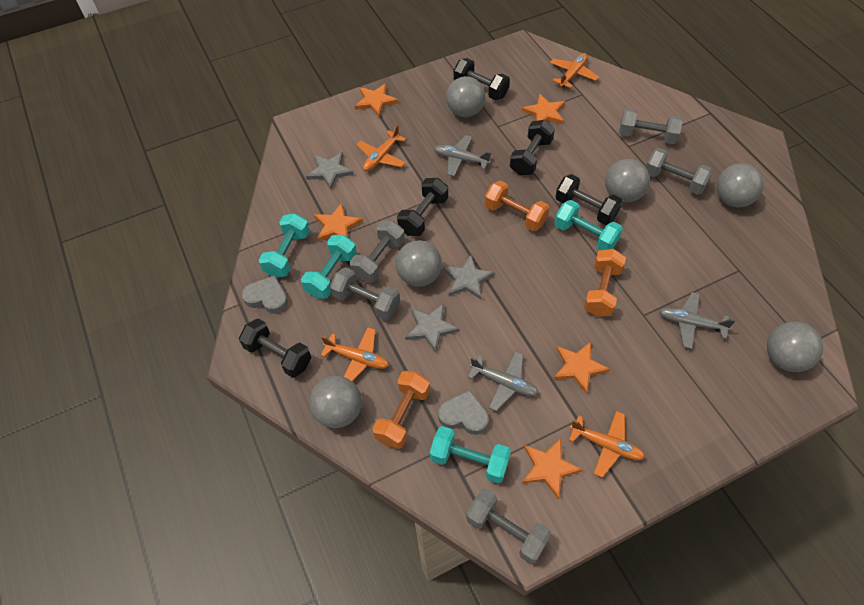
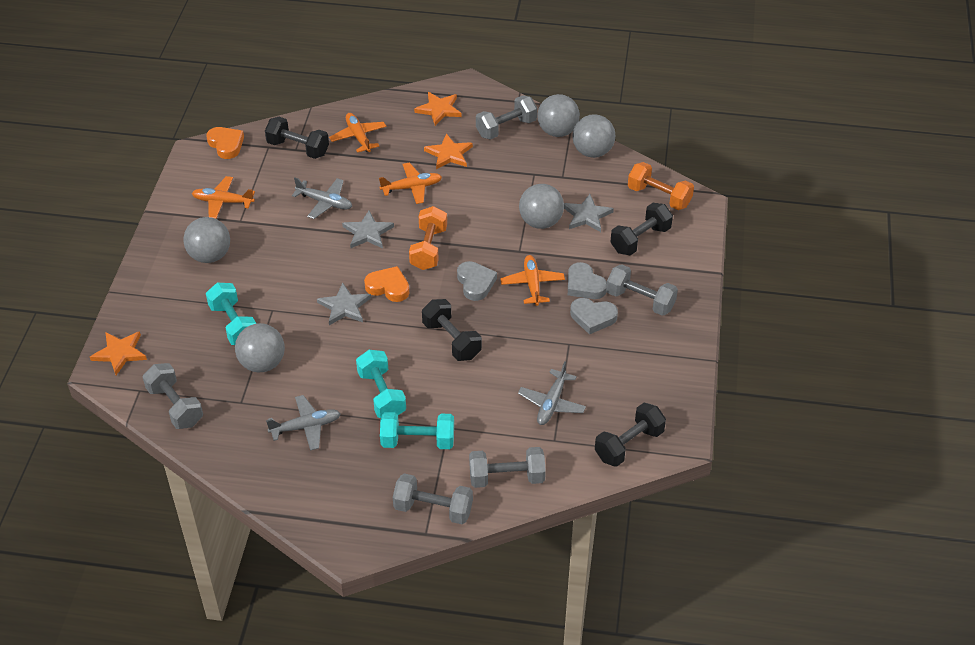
black dumbbell: 5 -> 4
grey ball: 6 -> 5
grey heart: 2 -> 3
orange dumbbell: 3 -> 2
orange heart: 0 -> 2
orange star: 5 -> 3
turquoise dumbbell: 4 -> 3

